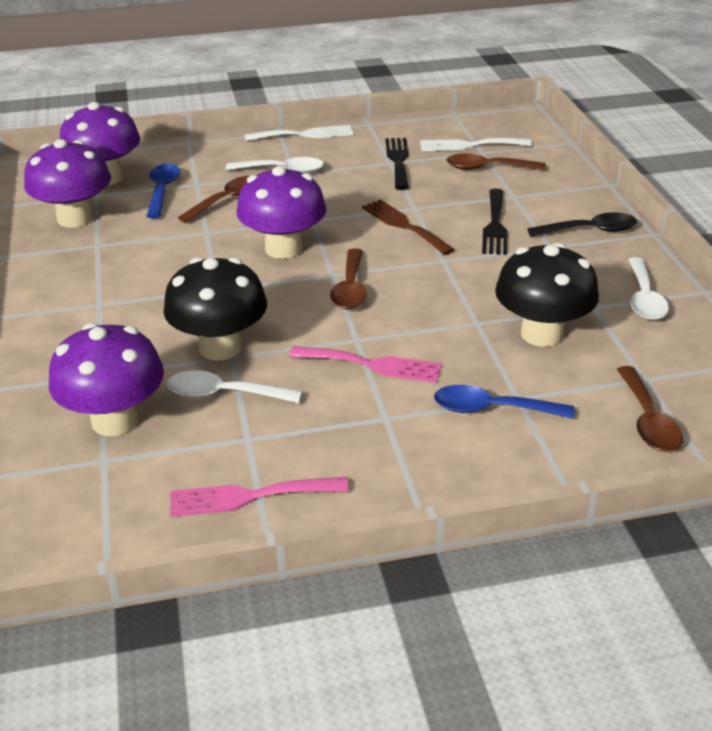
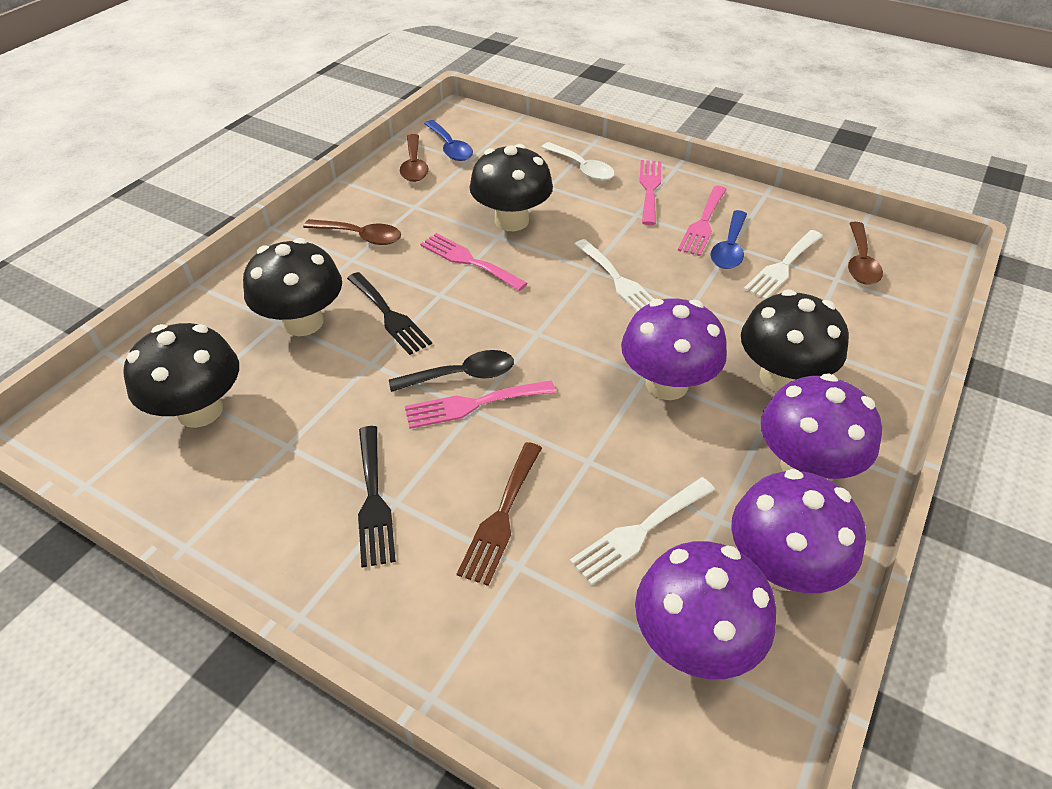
black mushroom: 2 -> 4
brown spoon: 4 -> 3
pink fork: 2 -> 4
white fork: 2 -> 3
white spoon: 3 -> 1

